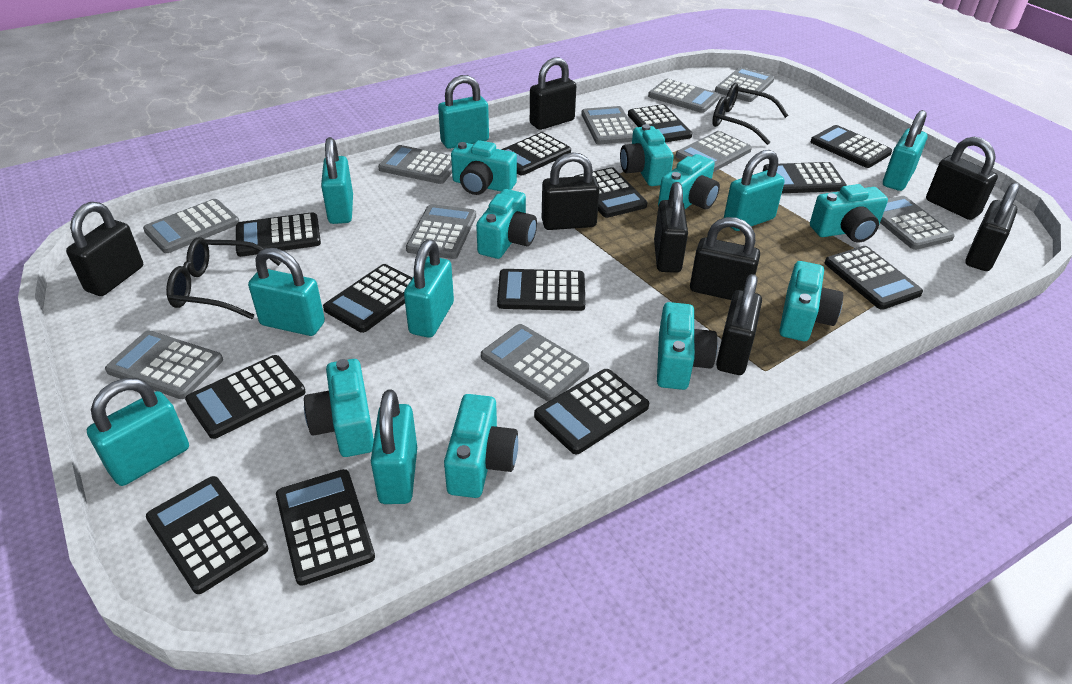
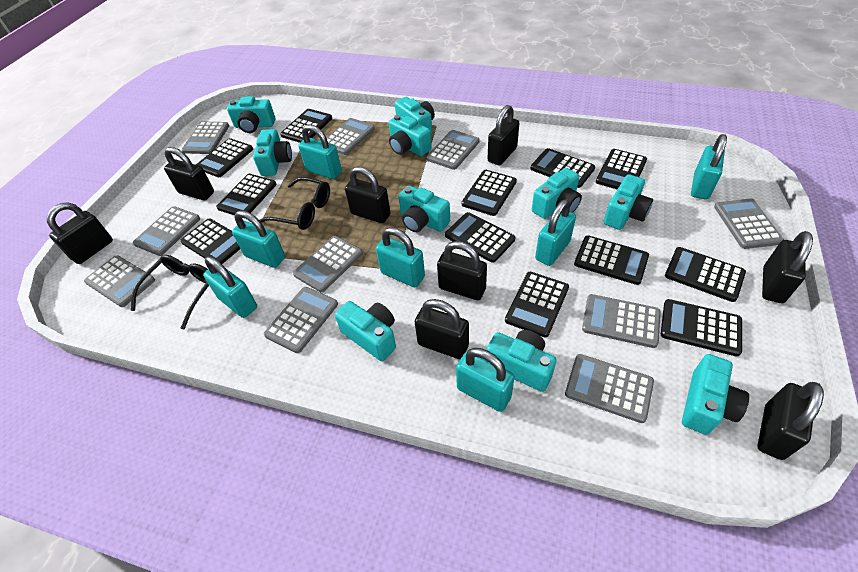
black calculator: 13 -> 12
turquoise camera: 9 -> 10
turquoise padlock: 8 -> 7

